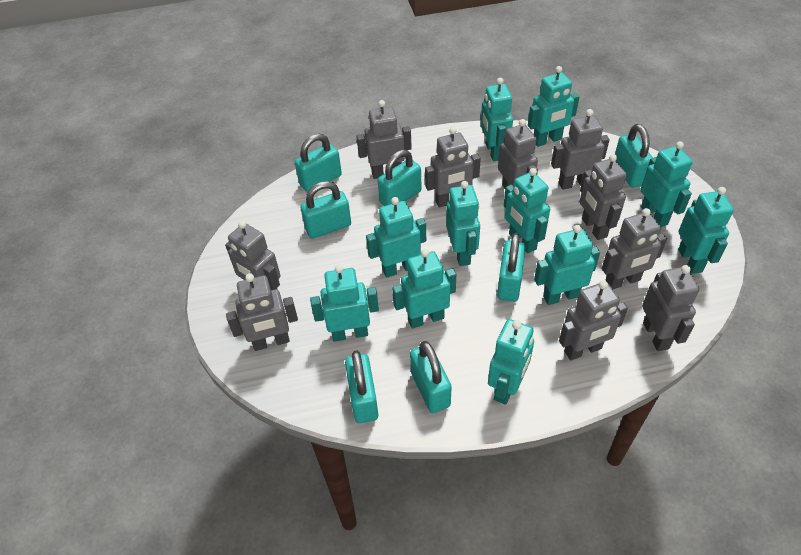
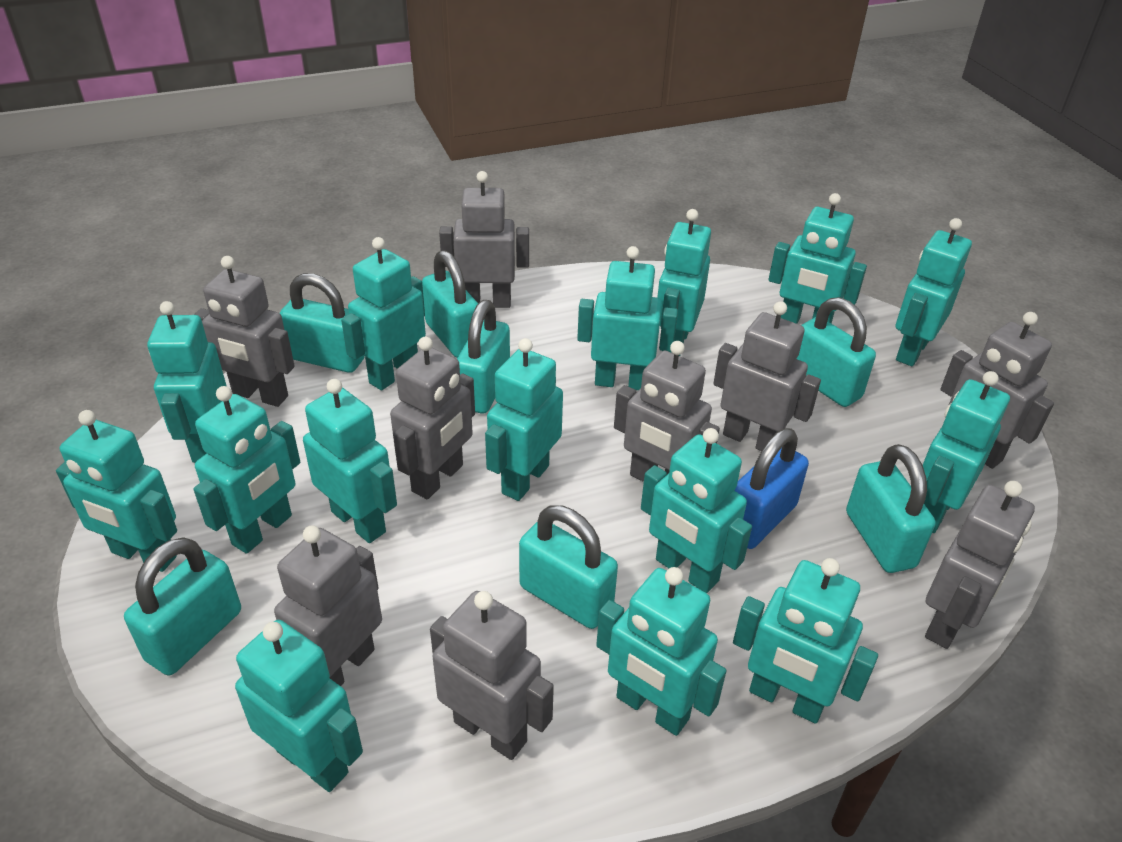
blue padlock: 0 -> 1
grey robot: 10 -> 9
turquoise robot: 11 -> 15

